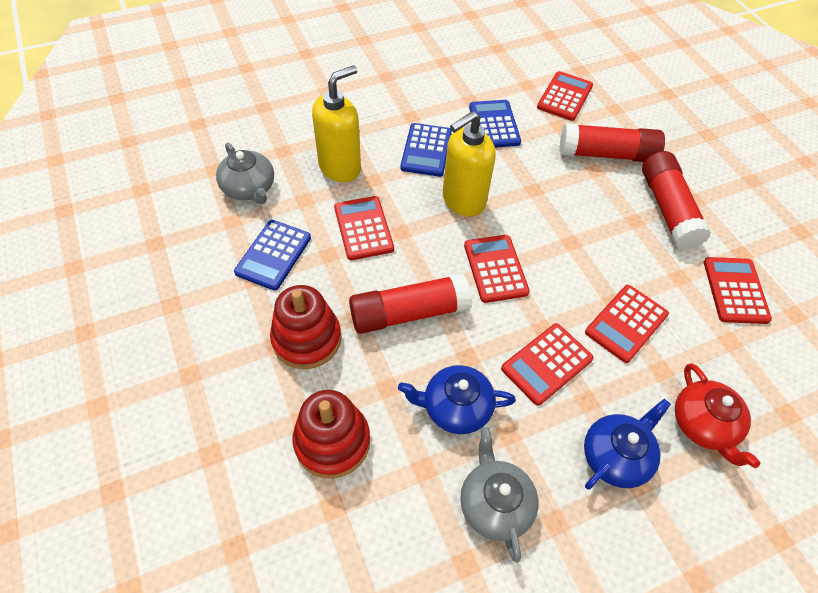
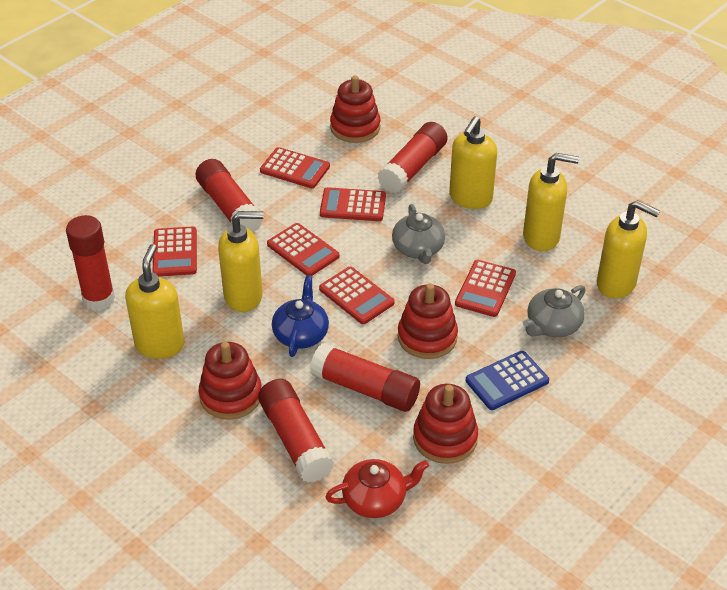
blue calculator: 3 -> 1
blue teapot: 2 -> 1
red glue stick: 3 -> 5
red stacking toy: 2 -> 4
yellow soap dispenser: 2 -> 5

